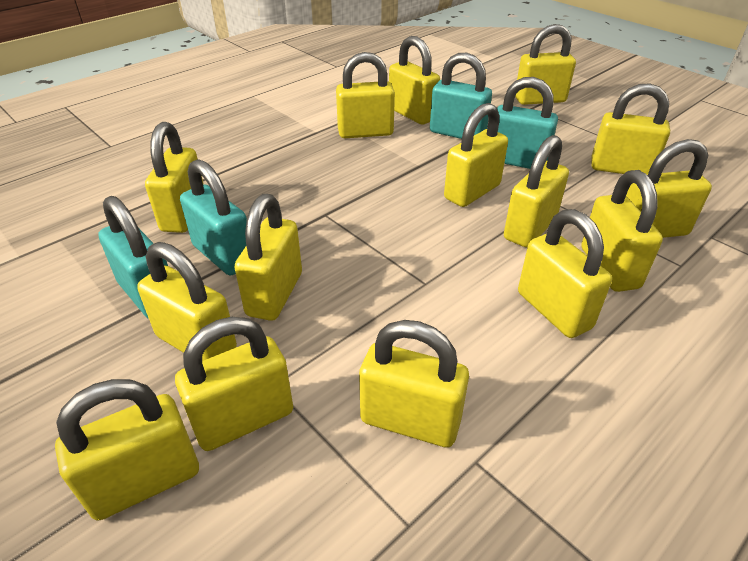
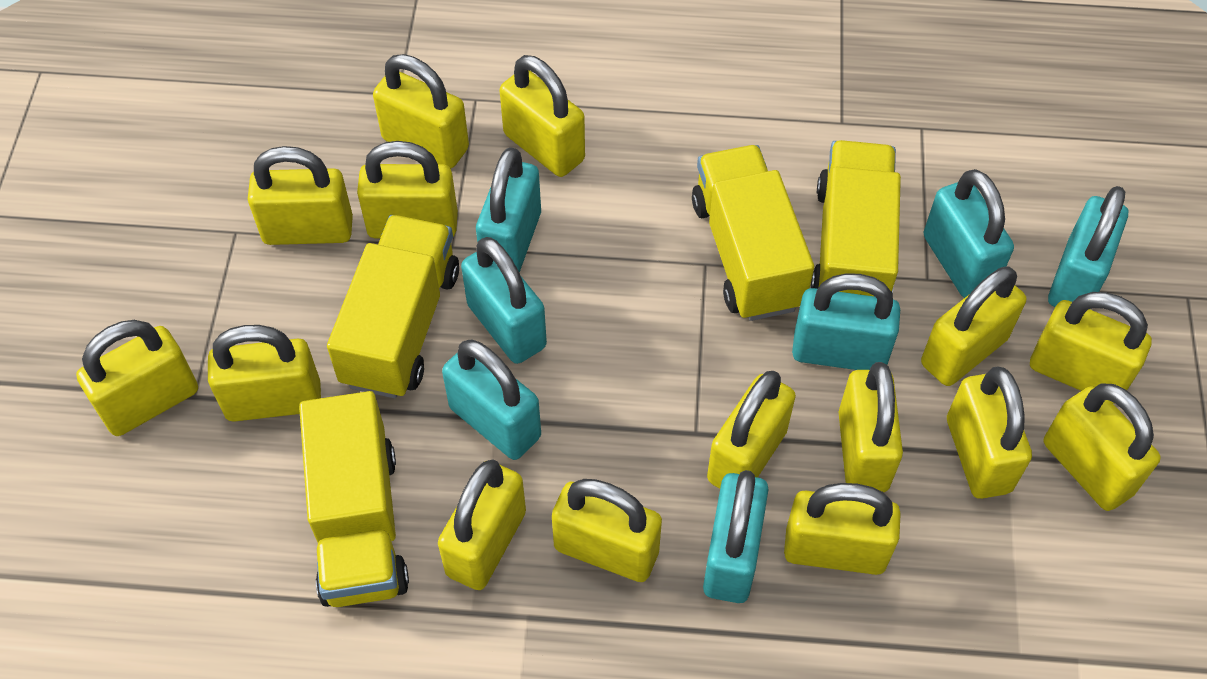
turquoise padlock: 4 -> 7
yellow truck: 0 -> 4

